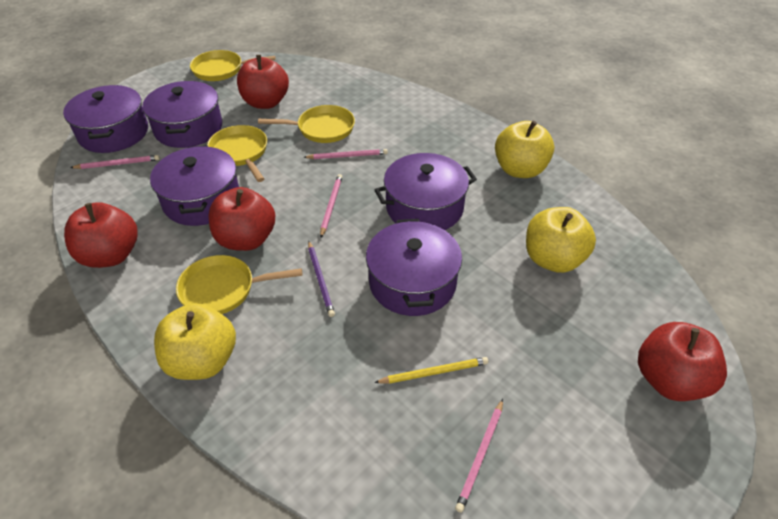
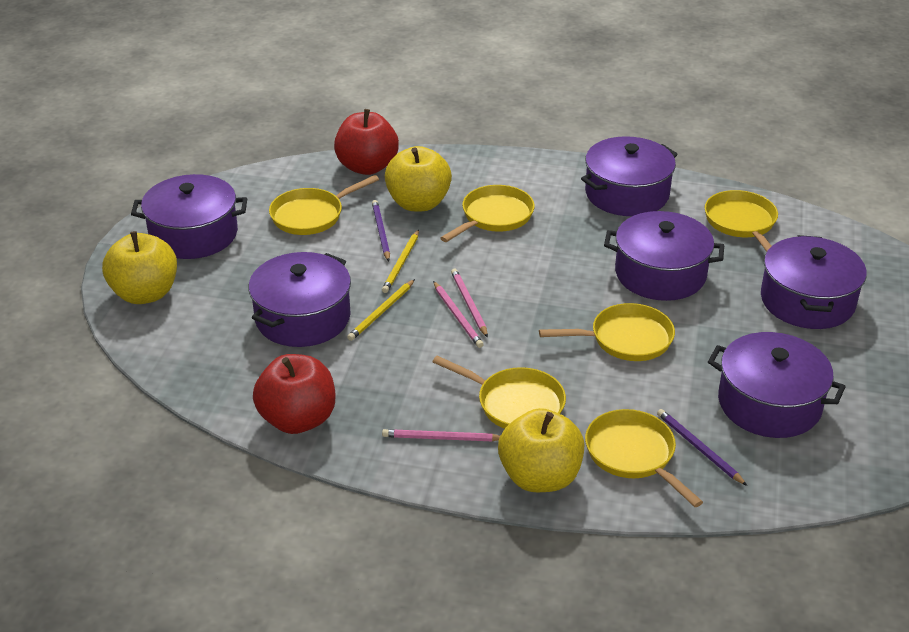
pink pencil: 4 -> 3
purple pencil: 1 -> 2
purple pot: 5 -> 6
red apple: 4 -> 2
yellow pan: 4 -> 6
yellow pencil: 1 -> 2

